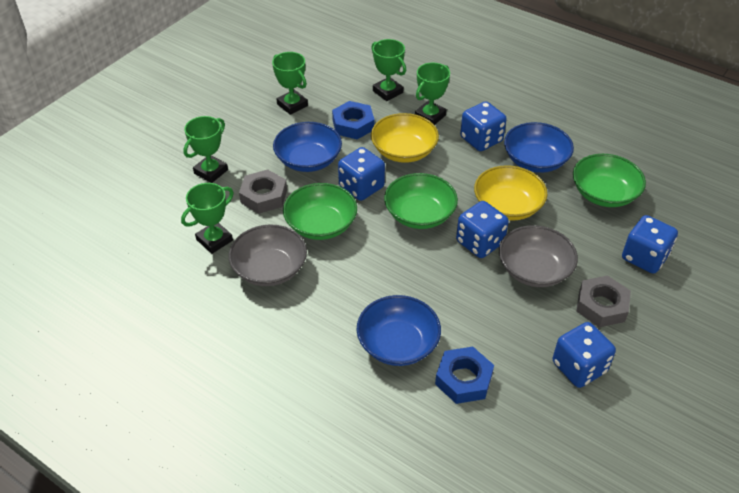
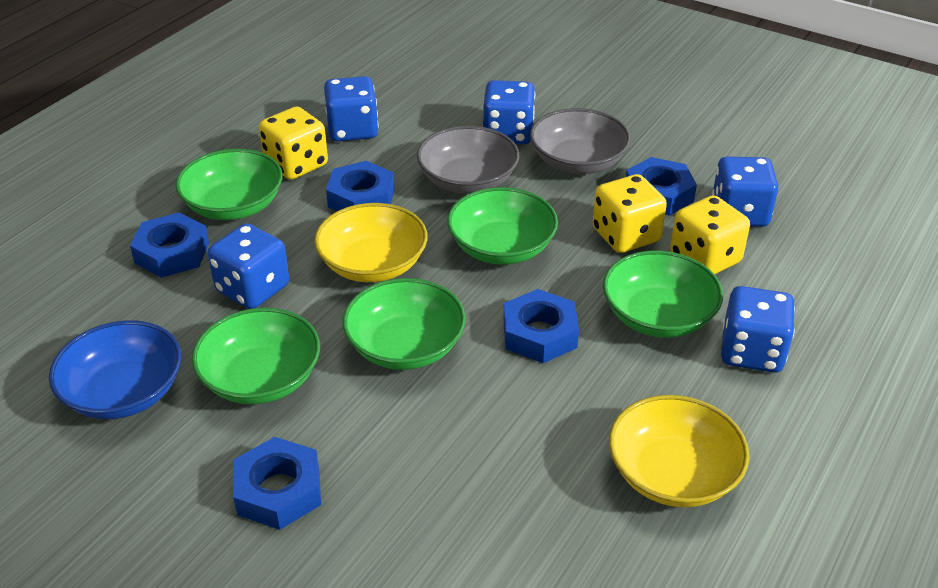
blue bowl: 3 -> 1
blue nut: 2 -> 5
green bowl: 3 -> 5
green trophy: 5 -> 0
grey nut: 2 -> 0
yellow dice: 0 -> 3

